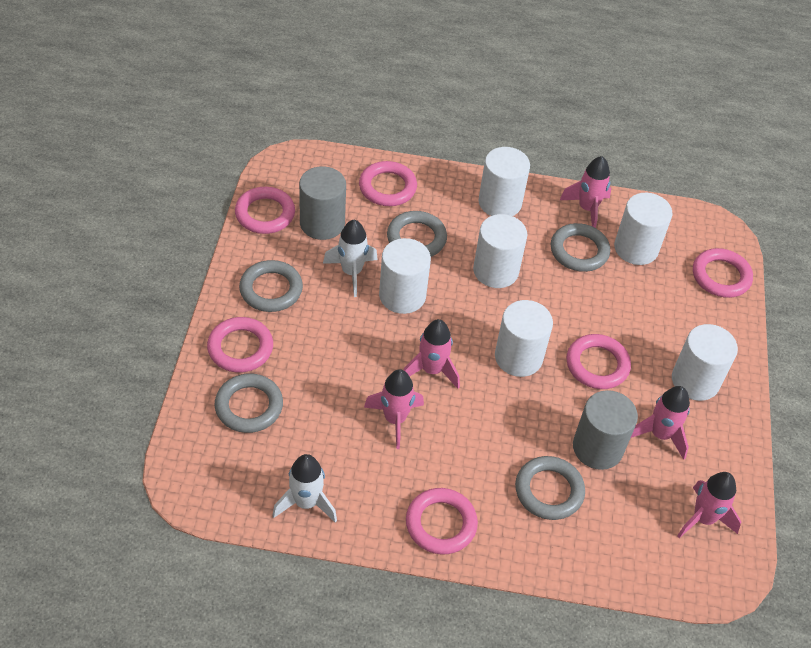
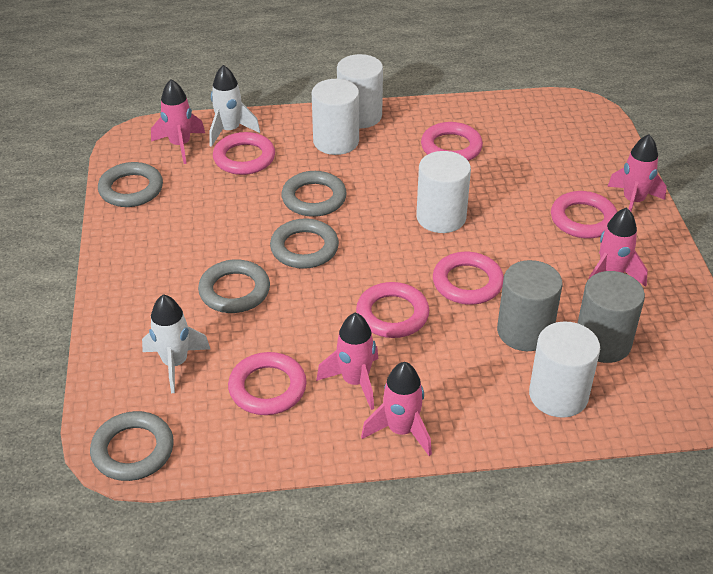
white cylinder: 6 -> 4

